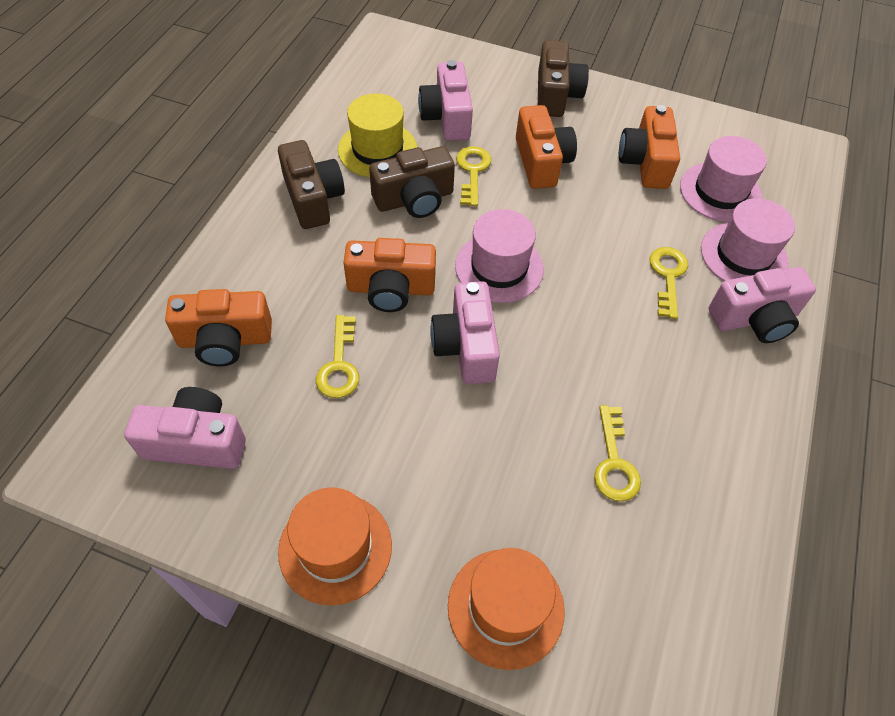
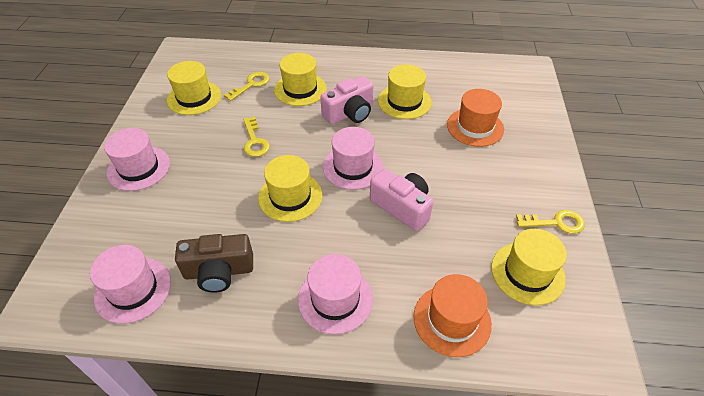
brown camera: 3 -> 1
orange camera: 4 -> 0
pink camera: 4 -> 2
pink hat: 3 -> 4
yellow hat: 1 -> 5
yellow key: 4 -> 3

